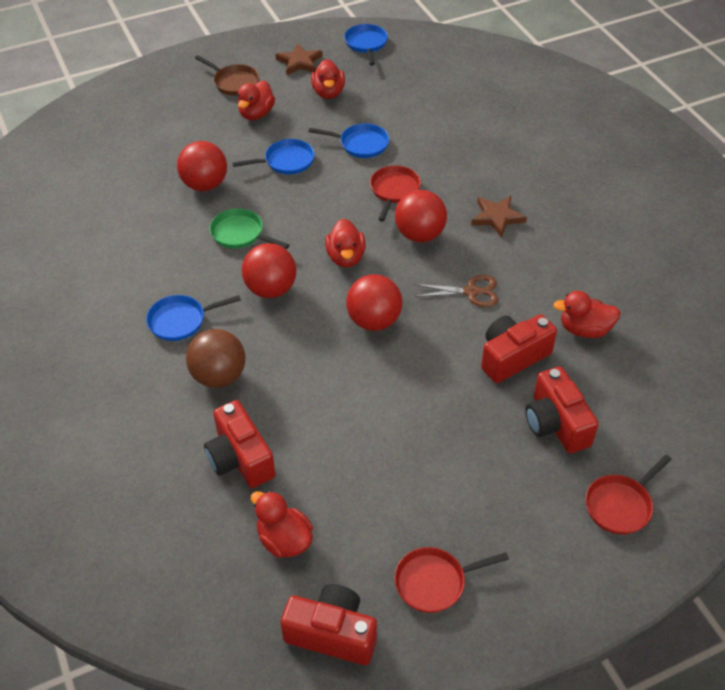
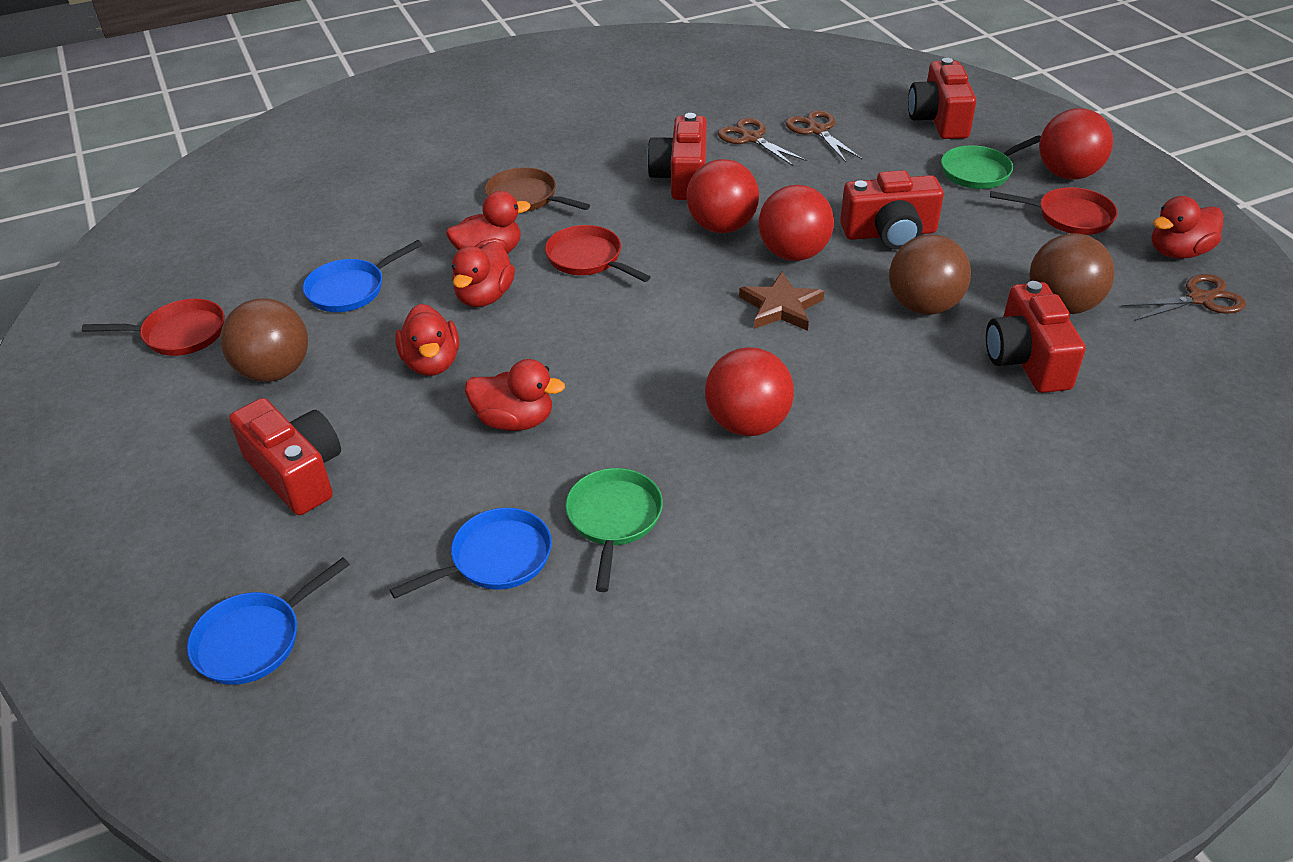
blue pan: 4 -> 3
brown ball: 1 -> 3
brown scissors: 1 -> 3
brown star: 2 -> 1
green pan: 1 -> 2
red camera: 4 -> 5

